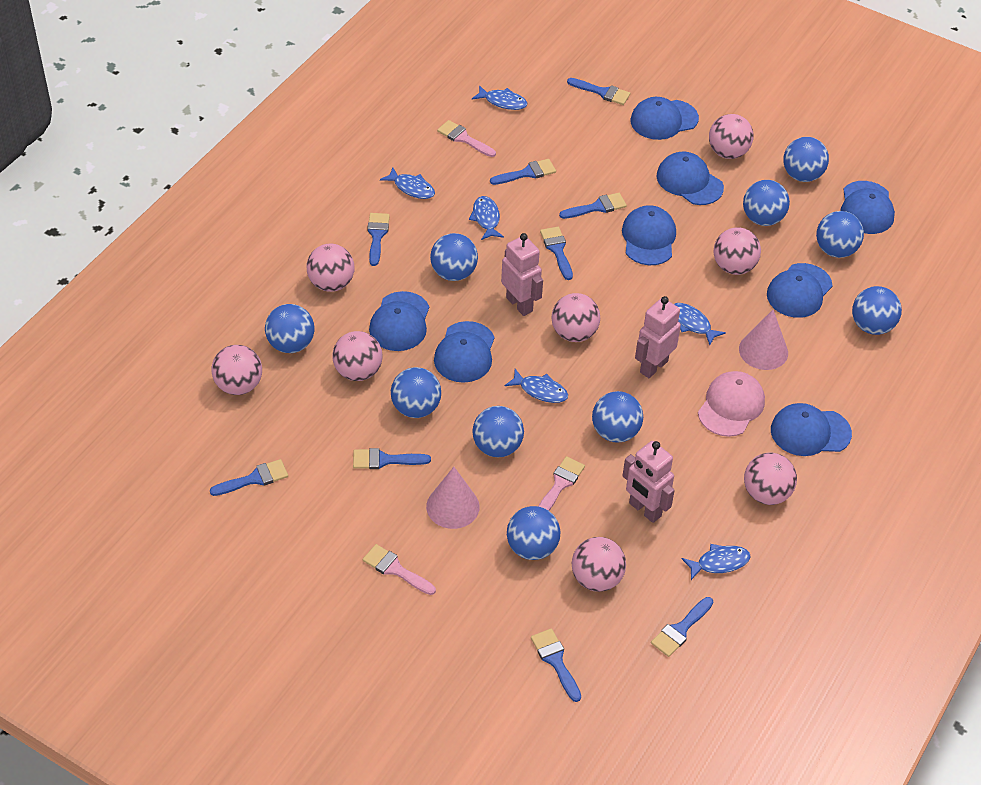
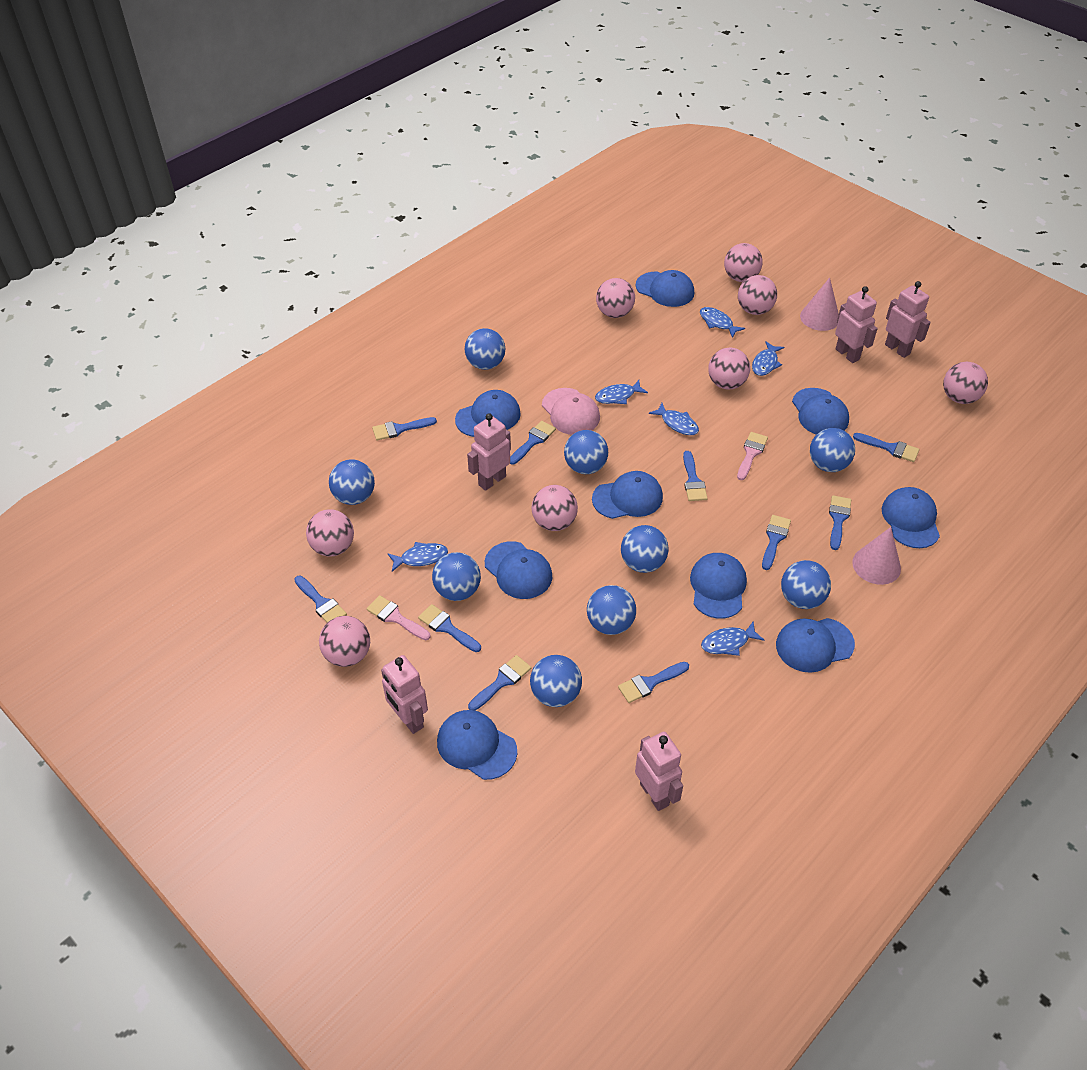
blue ball: 10 -> 9
blue brush: 9 -> 10
blue cap: 8 -> 9
pink brush: 3 -> 2
pink robot: 3 -> 5

